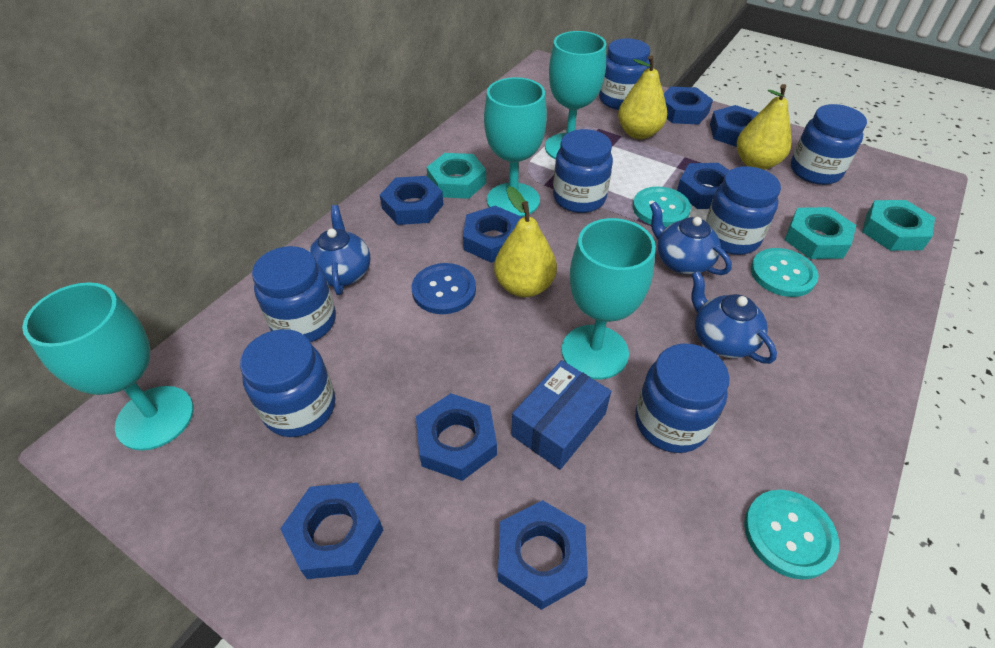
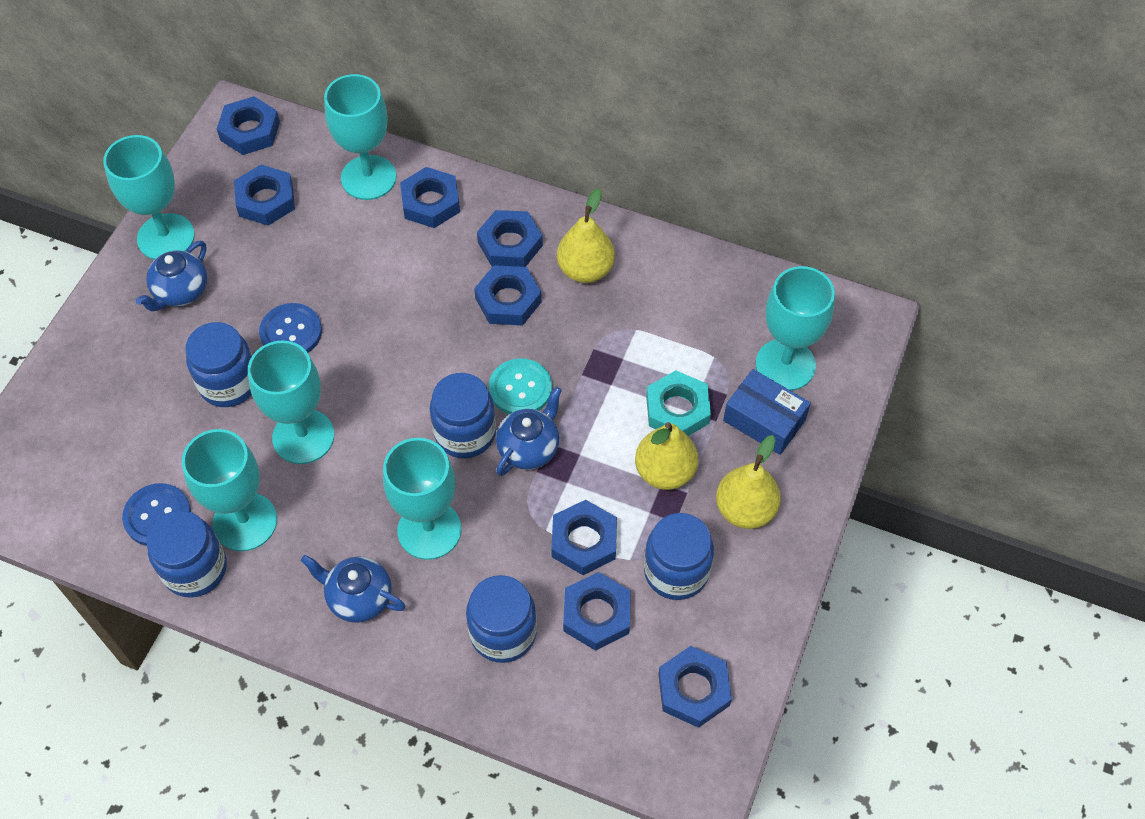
blue button: 1 -> 2
blue jar: 7 -> 5
turquoise button: 3 -> 1
turquoise goblet: 4 -> 6
turquoise nut: 3 -> 1

